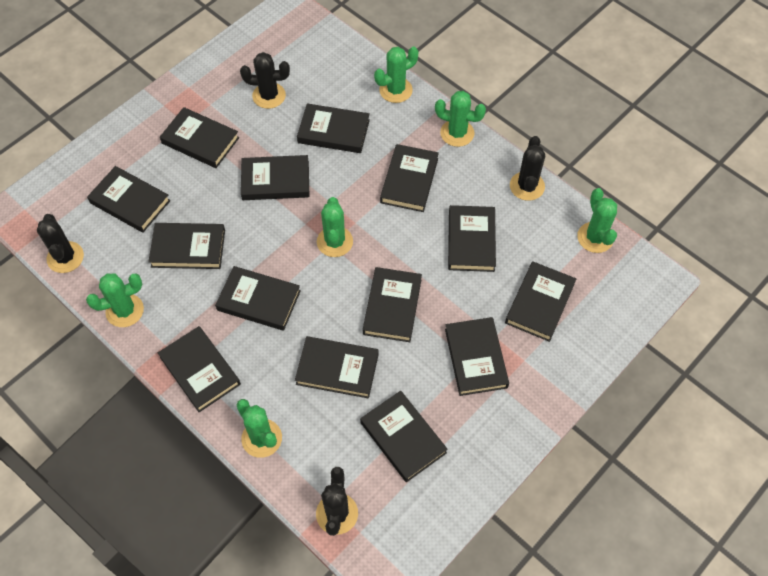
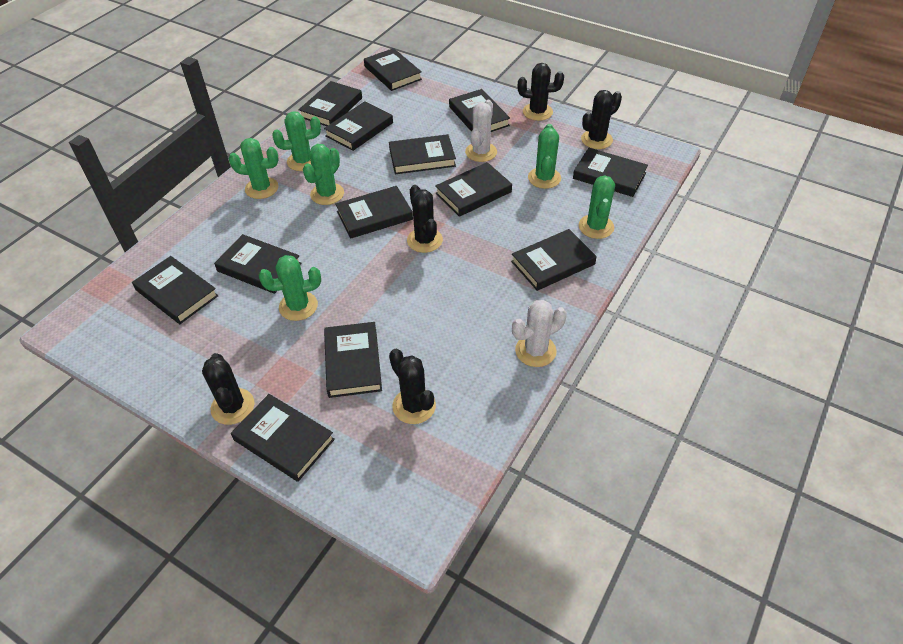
black book: 14 -> 13
black cactus: 4 -> 5
white cactus: 0 -> 2

